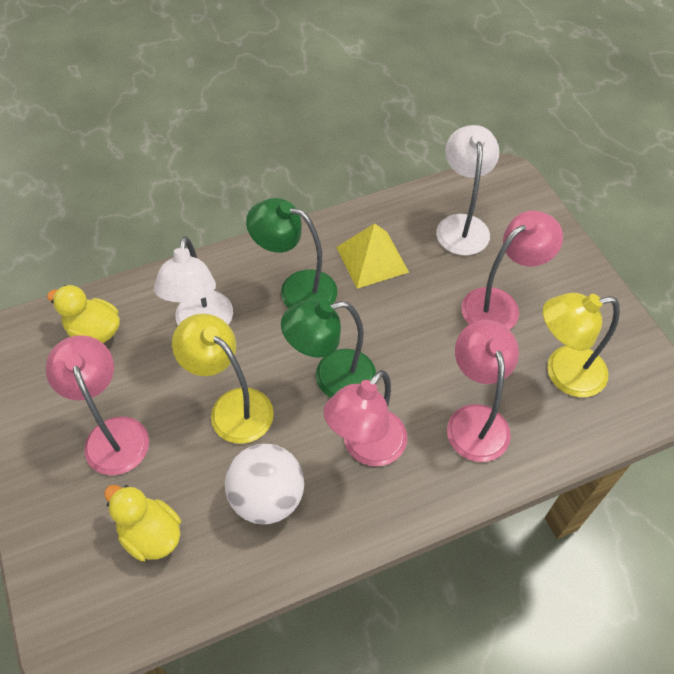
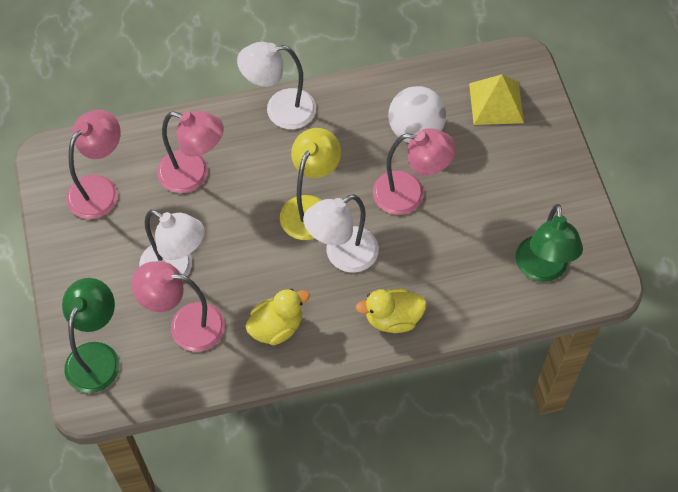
white lamp: 2 -> 3
yellow lamp: 2 -> 1

